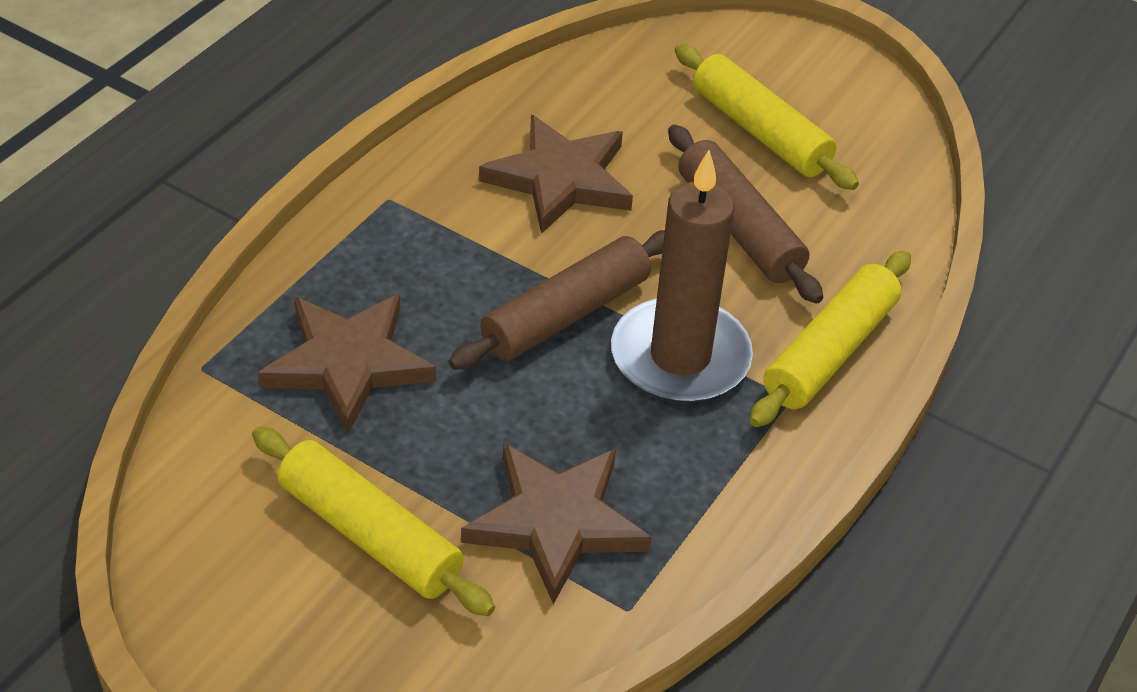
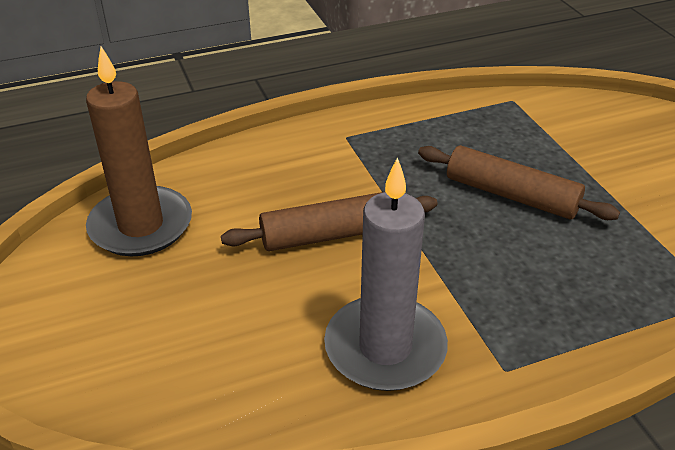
brown star: 3 -> 0
grey candle: 0 -> 1
yellow rolling pin: 3 -> 0

